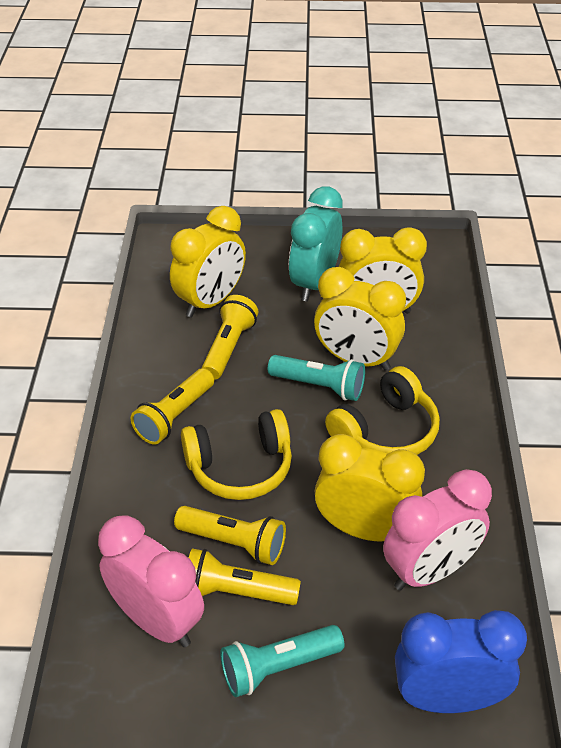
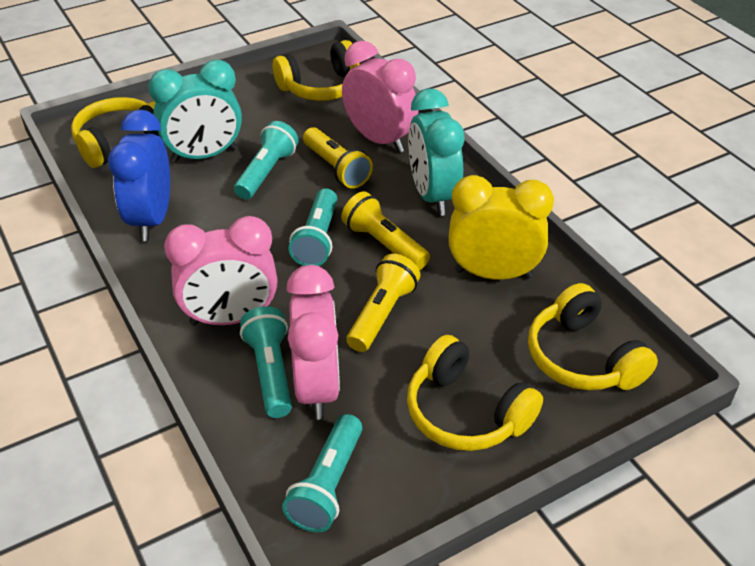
pink clock: 2 -> 3
turquoise clock: 1 -> 2
turquoise flashlight: 2 -> 4
yellow clock: 4 -> 1
yellow flashlight: 4 -> 3
yellow headphones: 2 -> 4

